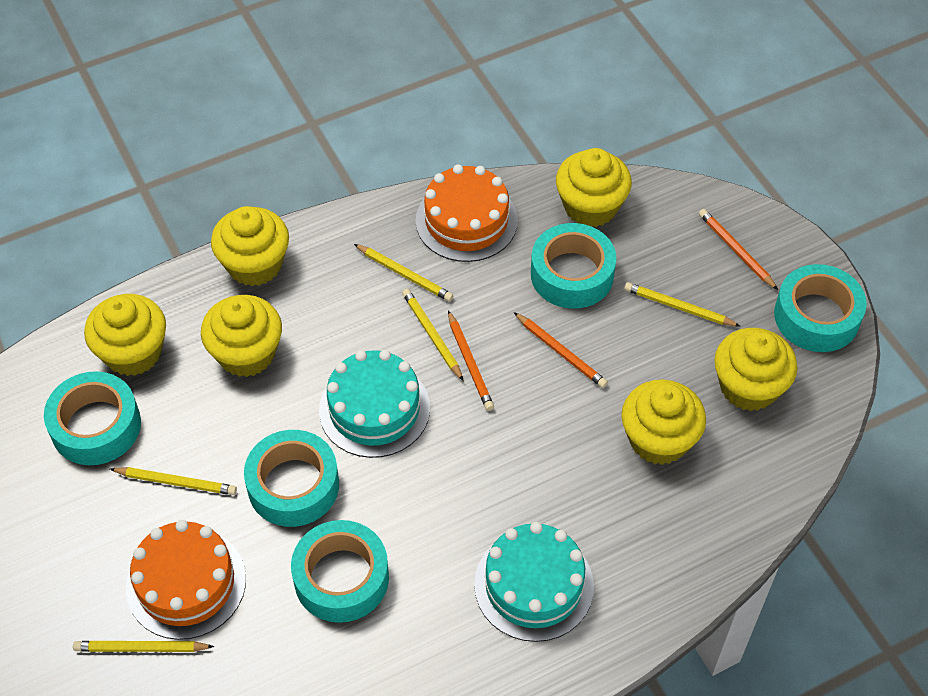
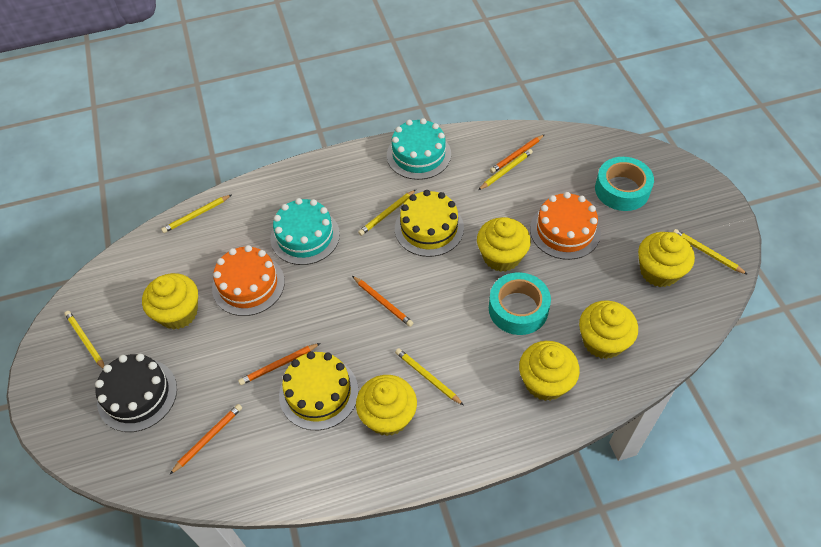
black cake: 0 -> 1
orange pencil: 3 -> 4
turquoise tape: 5 -> 2
yellow cake: 0 -> 2
yellow pencil: 5 -> 6

